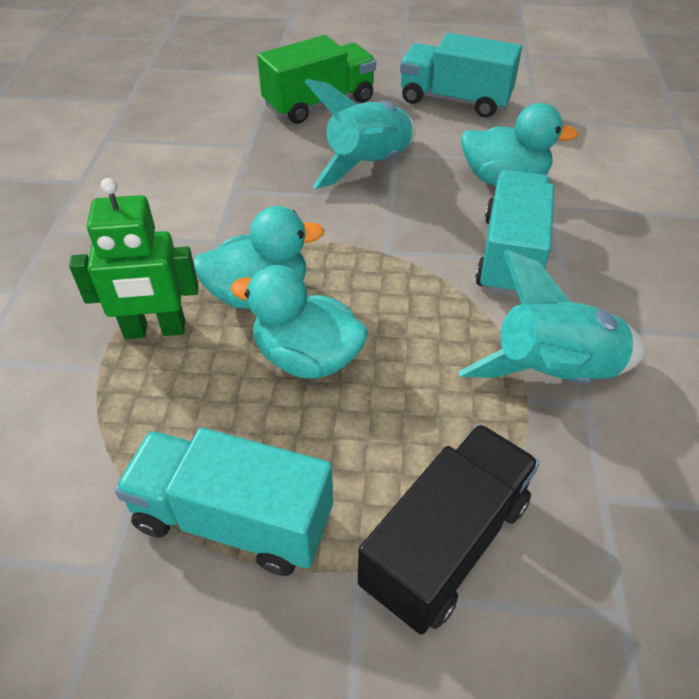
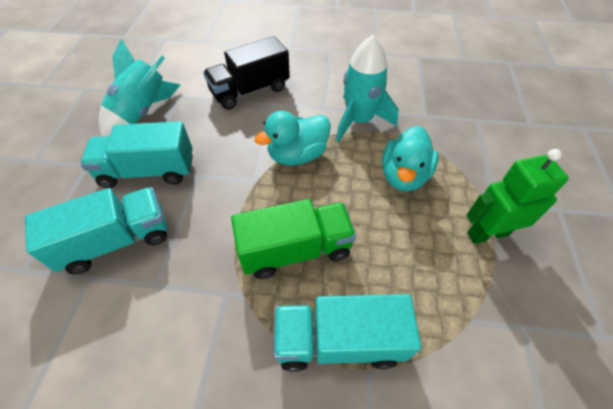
turquoise duck: 3 -> 2

